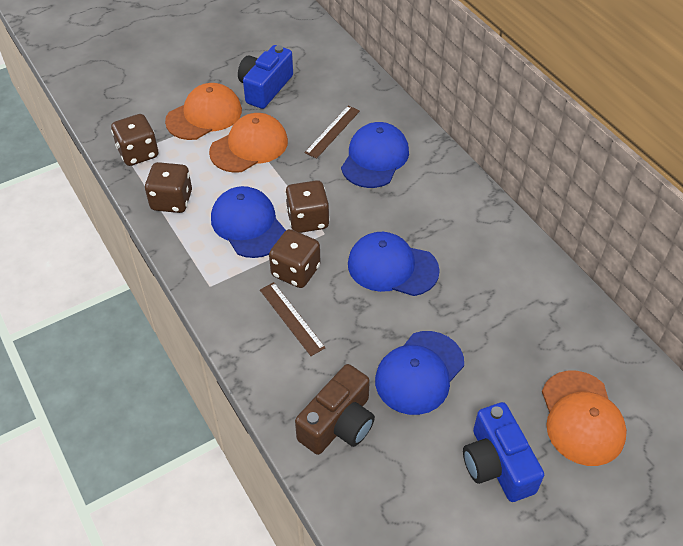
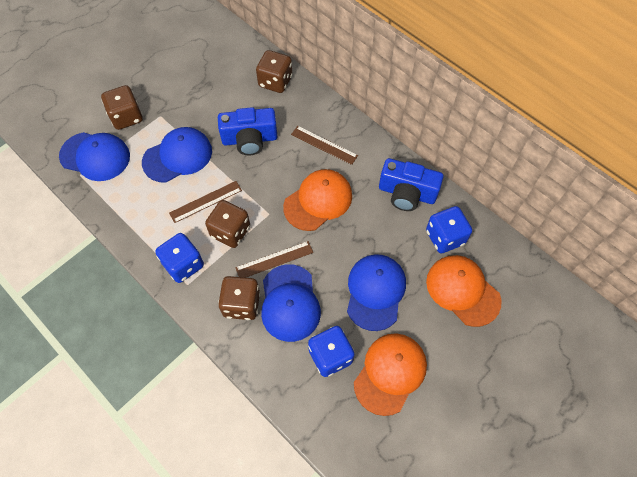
blue dice: 0 -> 3
brown camera: 1 -> 0
brown ruler: 2 -> 3

